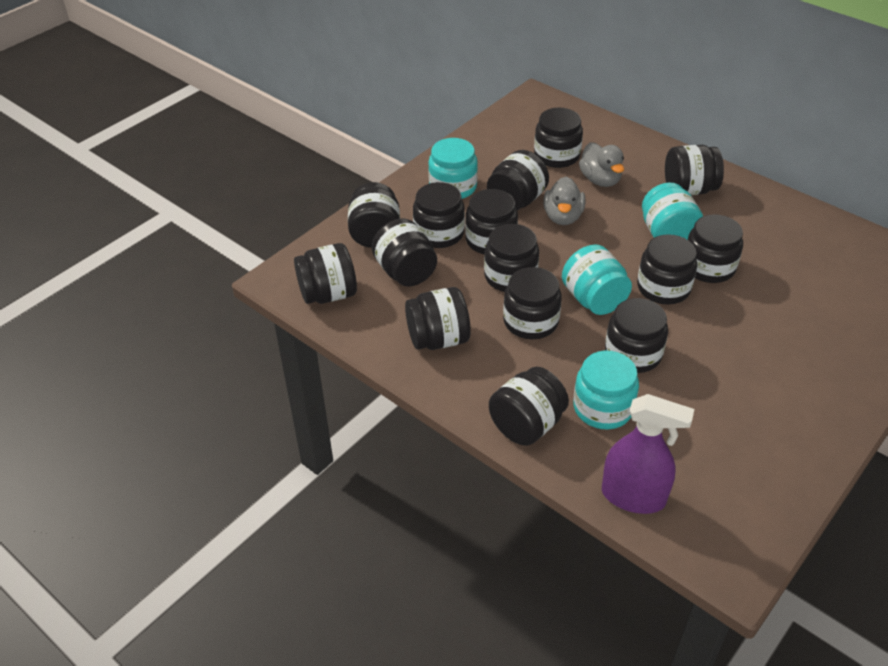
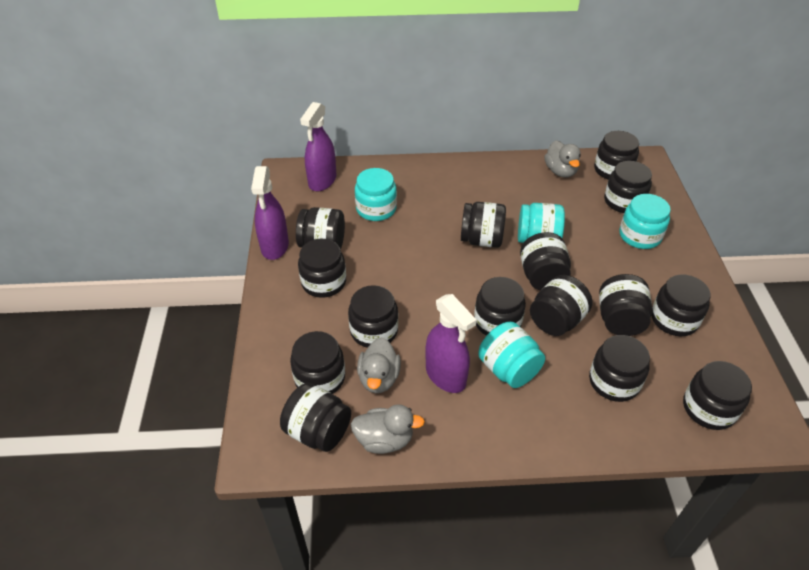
grey duck: 2 -> 3
purple spray bottle: 1 -> 3

